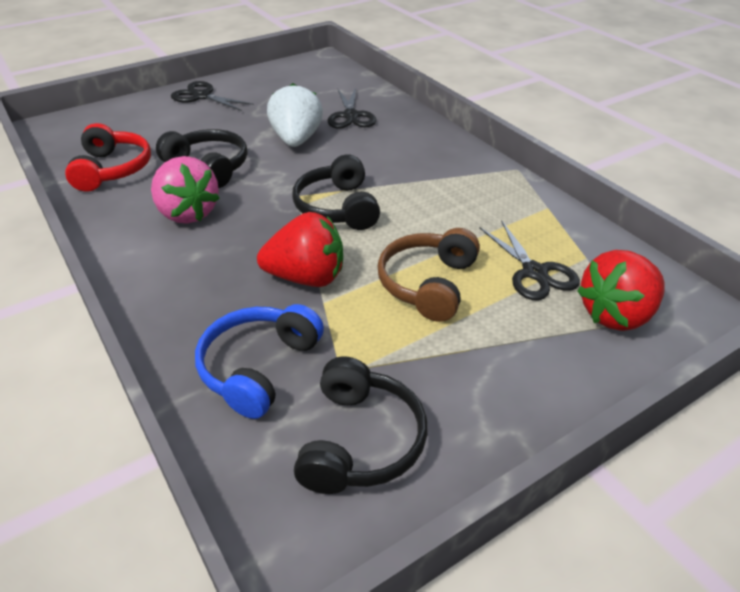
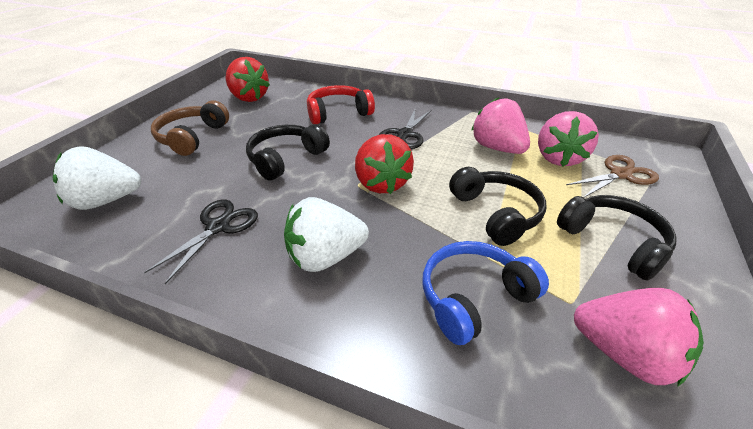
black scissors: 3 -> 2
brown scissors: 0 -> 1
pink strawberry: 1 -> 3
white strawberry: 1 -> 2

